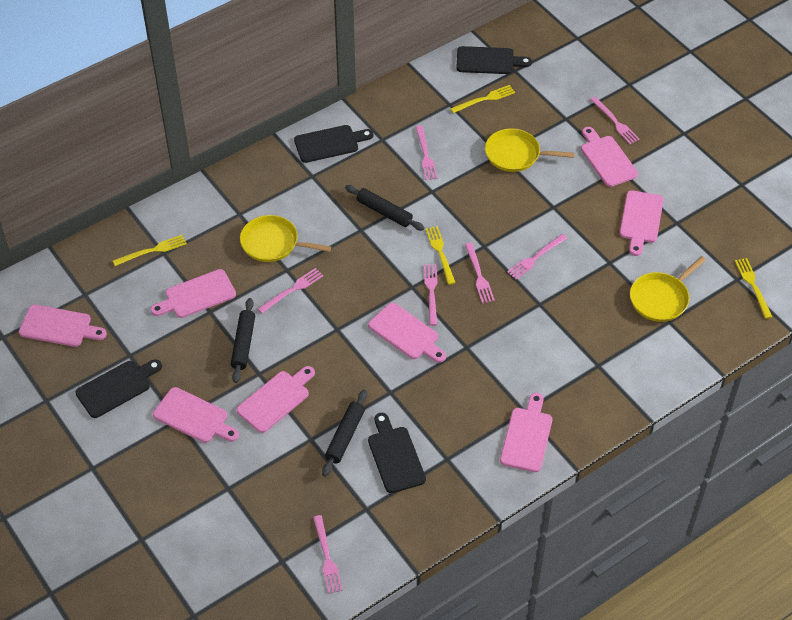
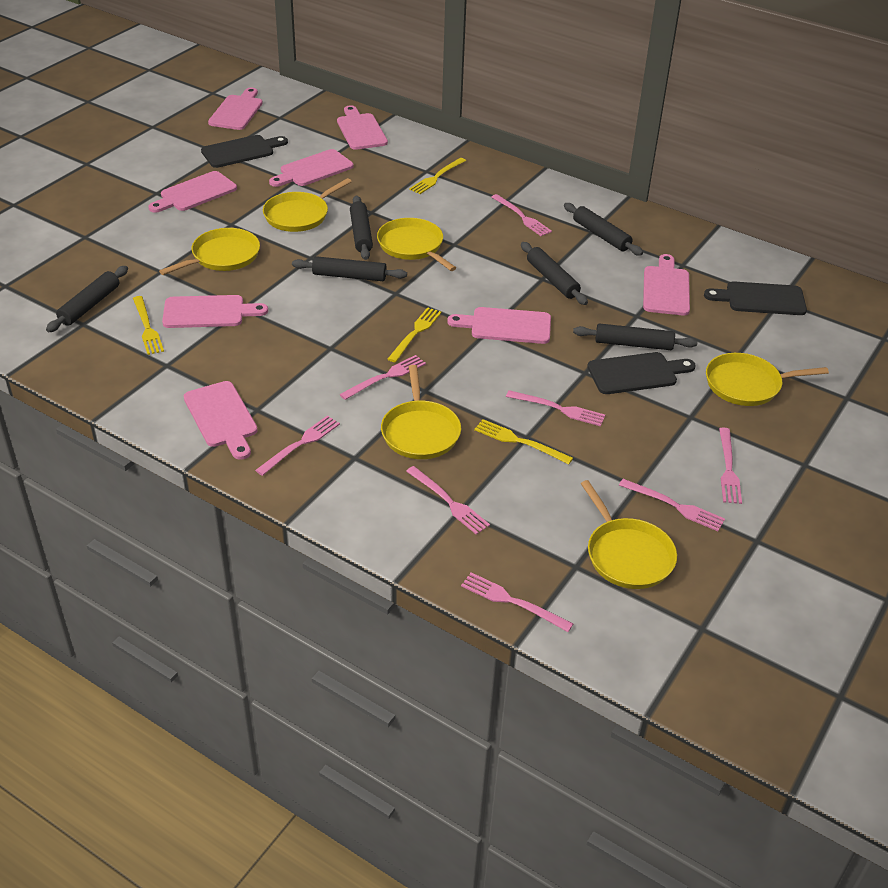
black cutting board: 4 -> 3
black rolling pin: 3 -> 6
pink fork: 7 -> 8
yellow pan: 3 -> 6

